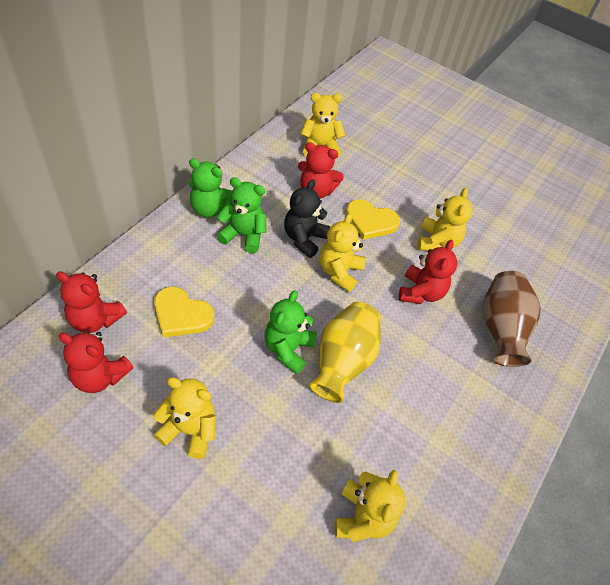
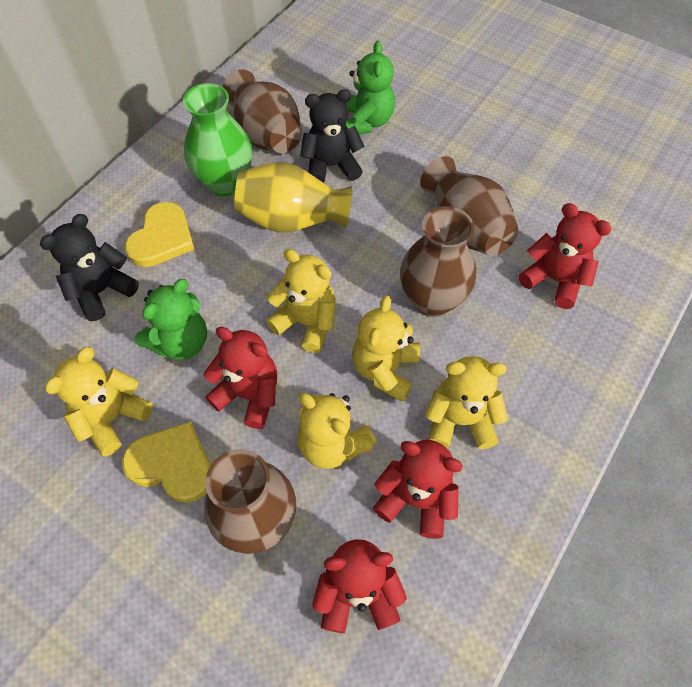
black teddy bear: 1 -> 2
brown vase: 1 -> 4
green teddy bear: 3 -> 2
green vase: 0 -> 1

